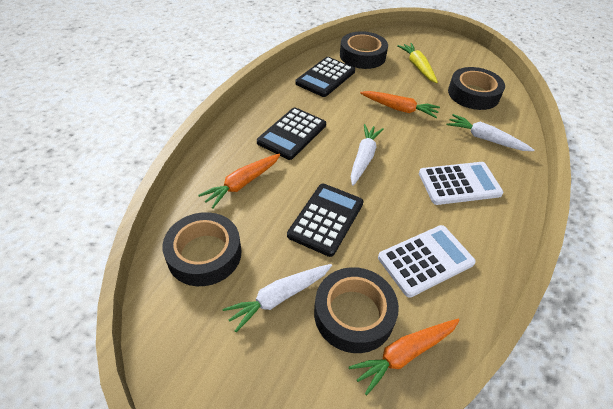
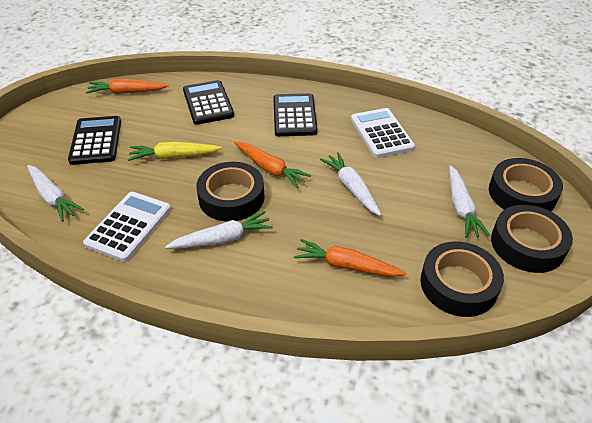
white carrot: 3 -> 4

